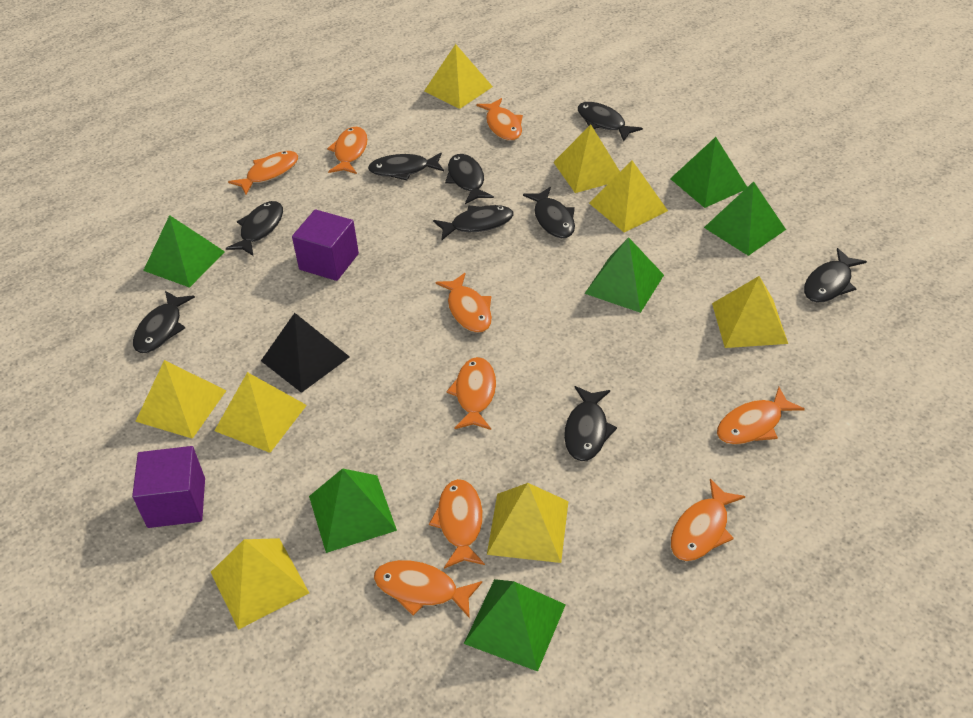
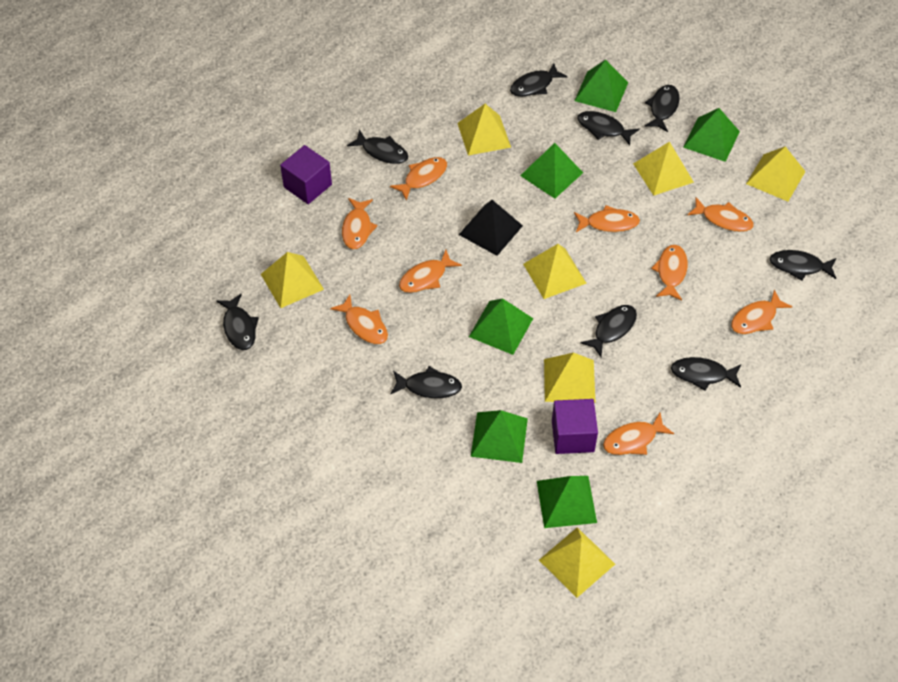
yellow pyramid: 8 -> 7

